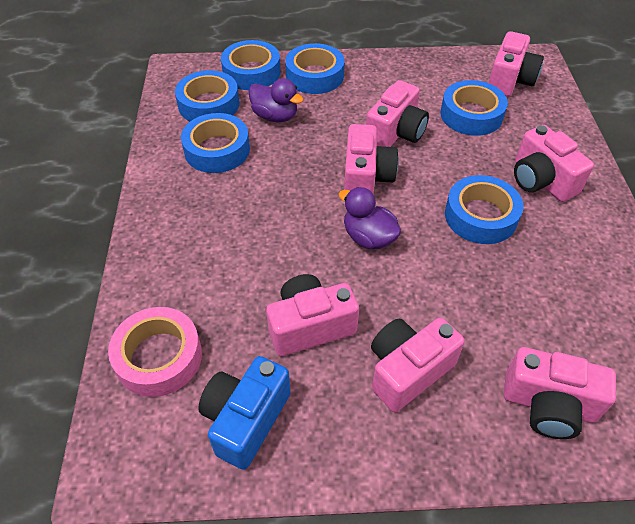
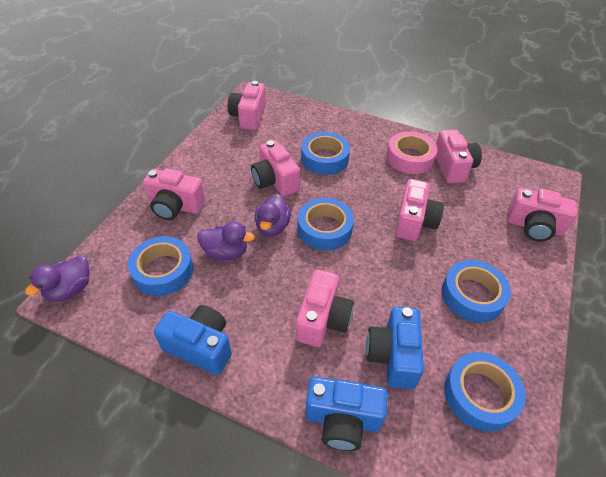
blue camera: 1 -> 3
blue tape: 6 -> 5
purple duck: 2 -> 3

